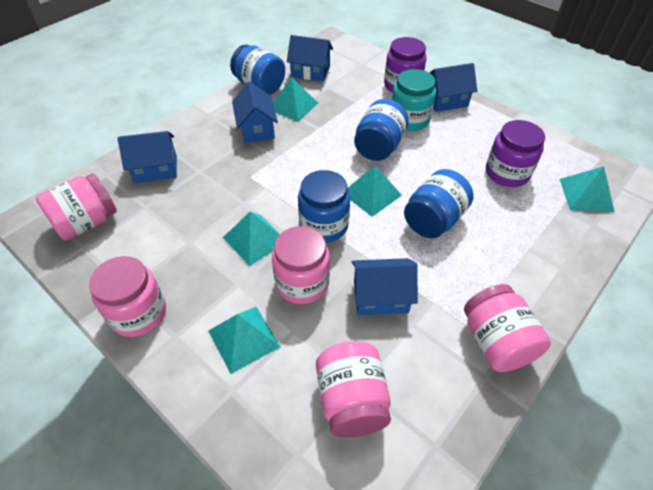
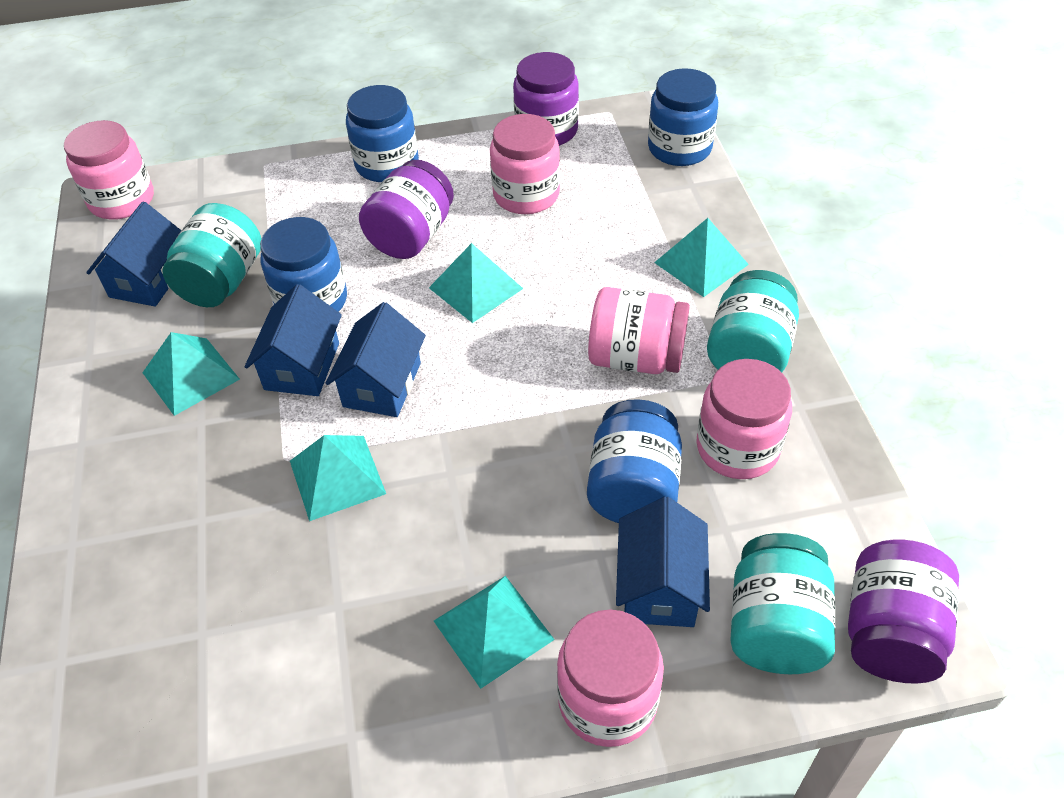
blue house: 5 -> 4
purple jar: 2 -> 3
turquoise jar: 1 -> 3

